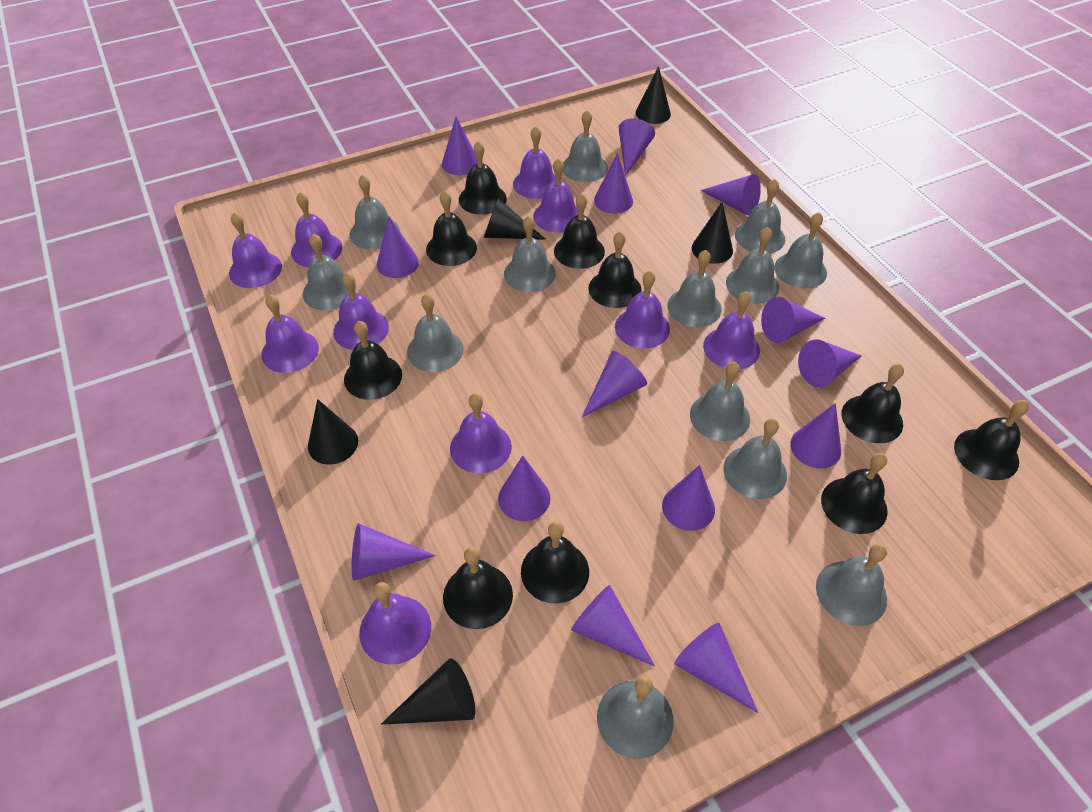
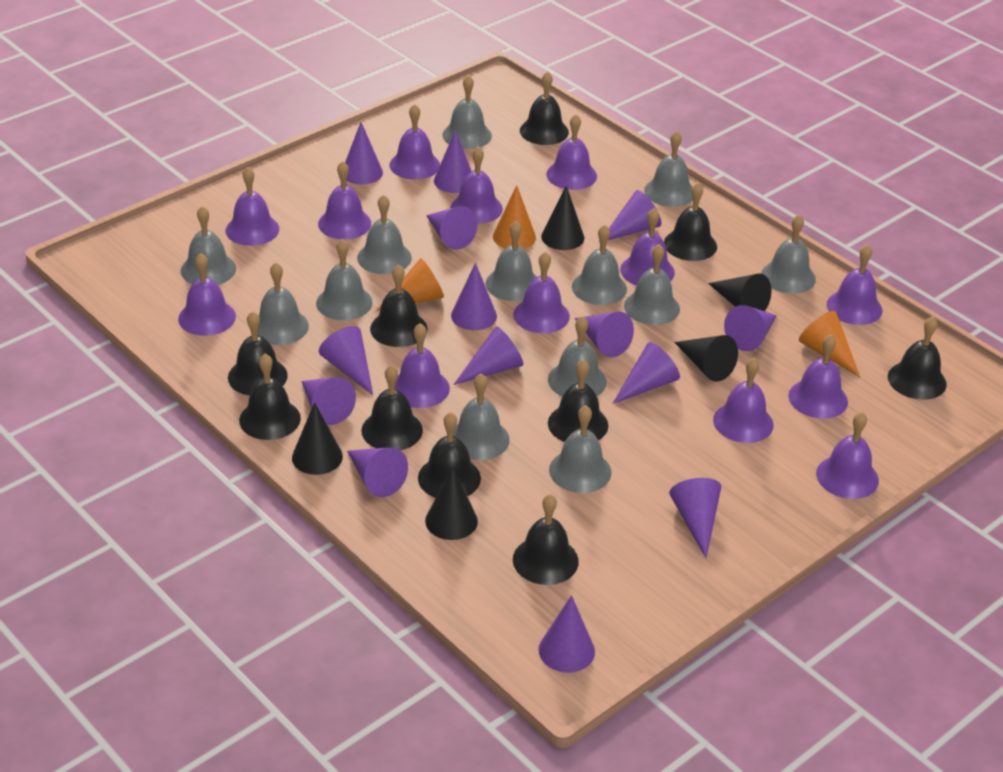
orange cone: 0 -> 3
purple bell: 10 -> 13

